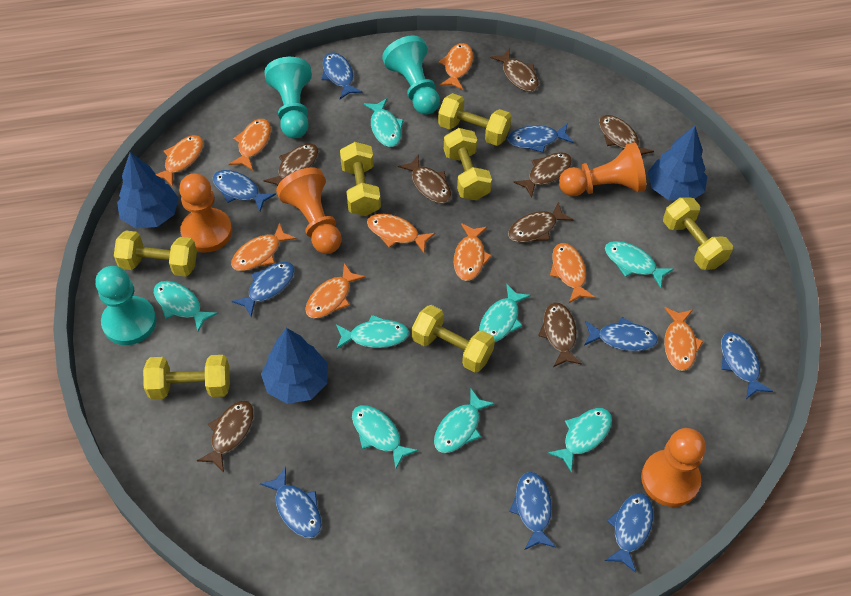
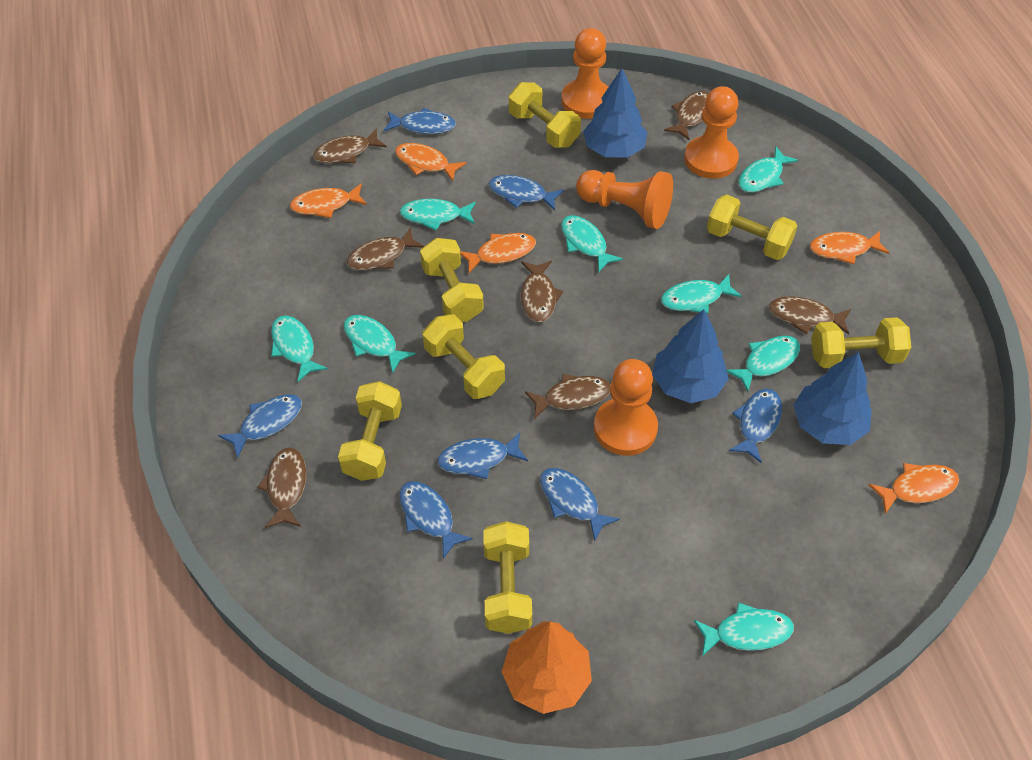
blue fish: 9 -> 7
brown fish: 8 -> 7
orange fish: 9 -> 5
orange tree: 0 -> 1
turquoise pawn: 3 -> 0

